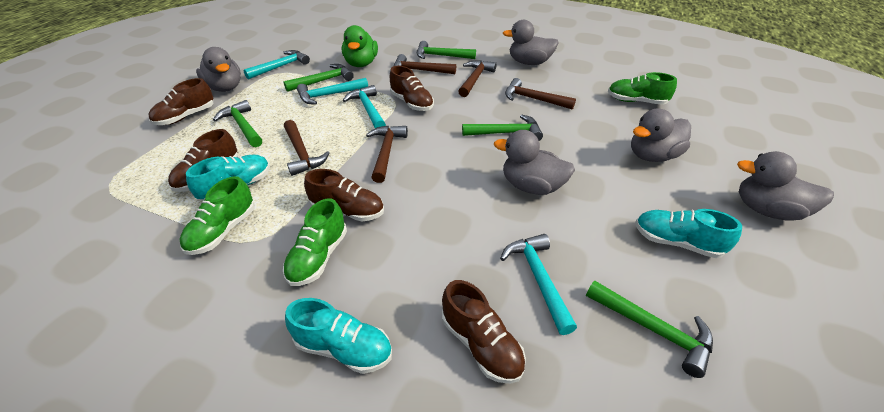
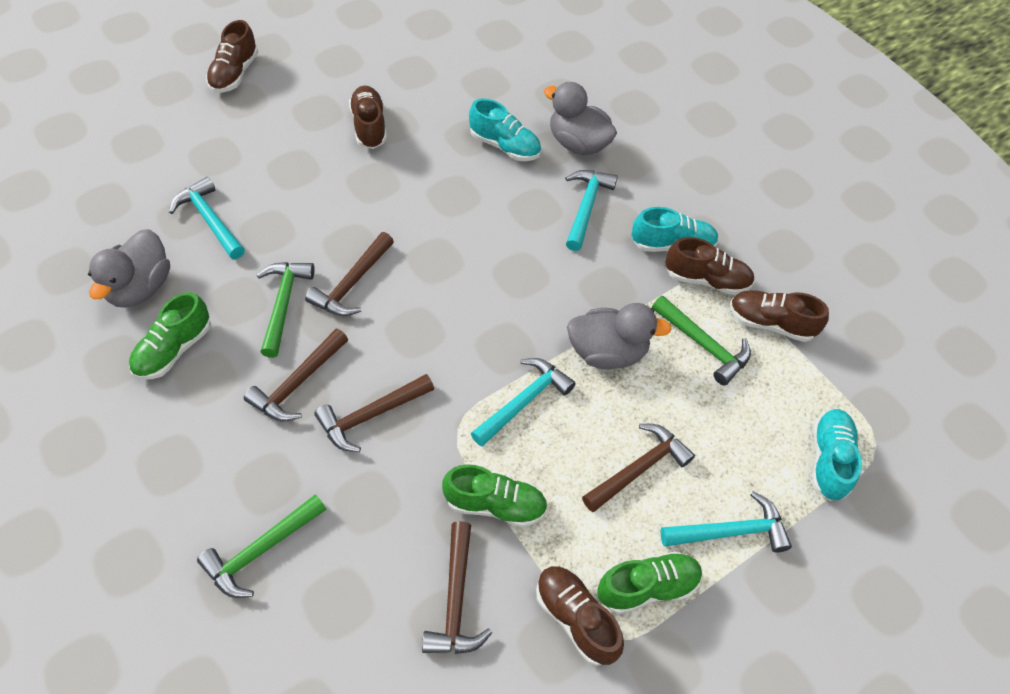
green duck: 1 -> 0
green hammer: 5 -> 3
grey duck: 5 -> 3

